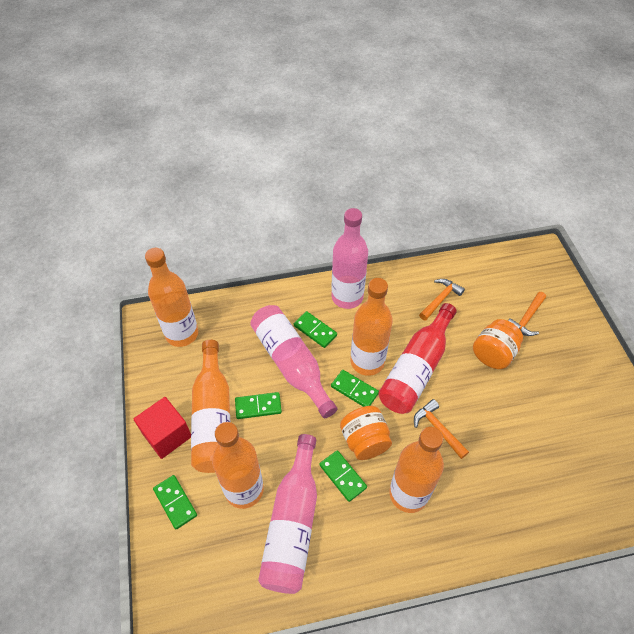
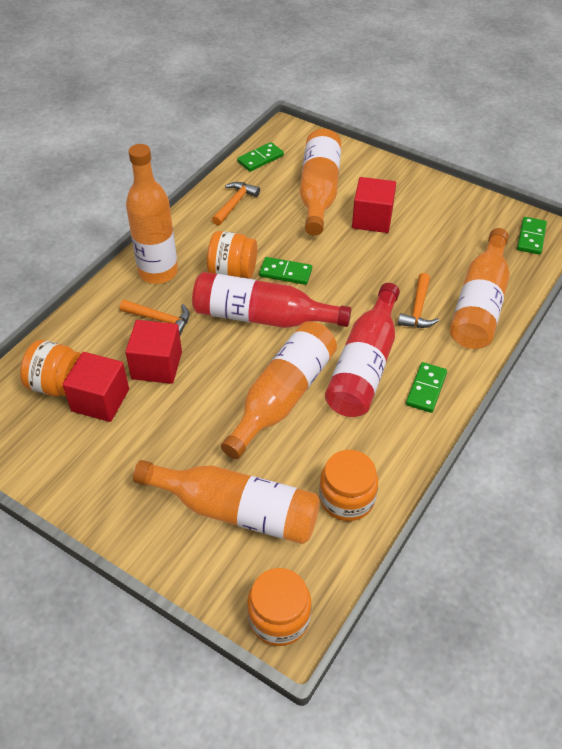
green domino: 5 -> 4
orange jar: 2 -> 4
pink bottle: 3 -> 0
red bottle: 1 -> 2
red cube: 1 -> 3

